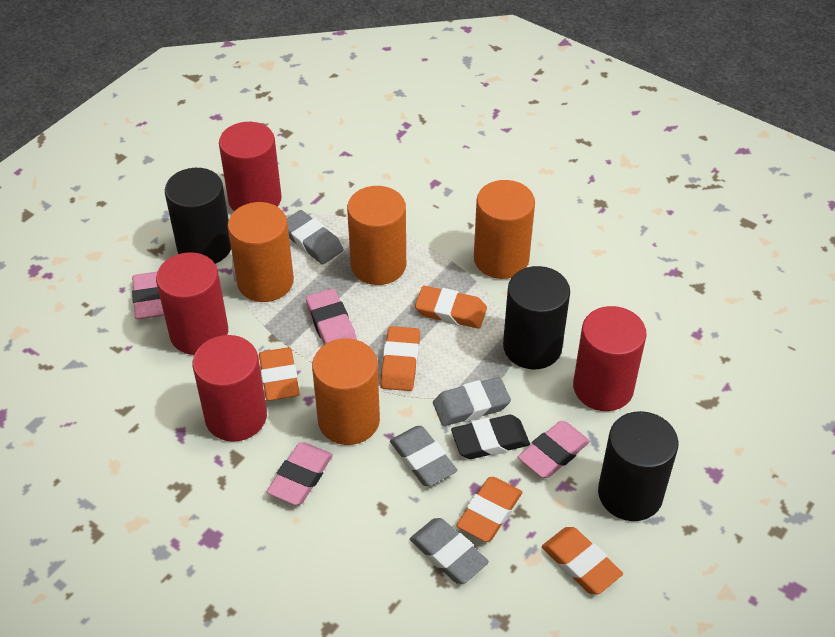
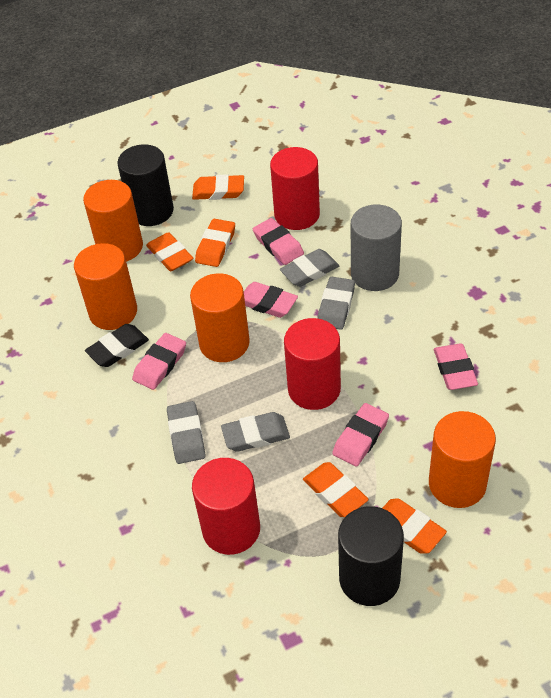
black cylinder: 3 -> 2
grey cylinder: 0 -> 1
pink eraser: 4 -> 5
red cylinder: 4 -> 3

